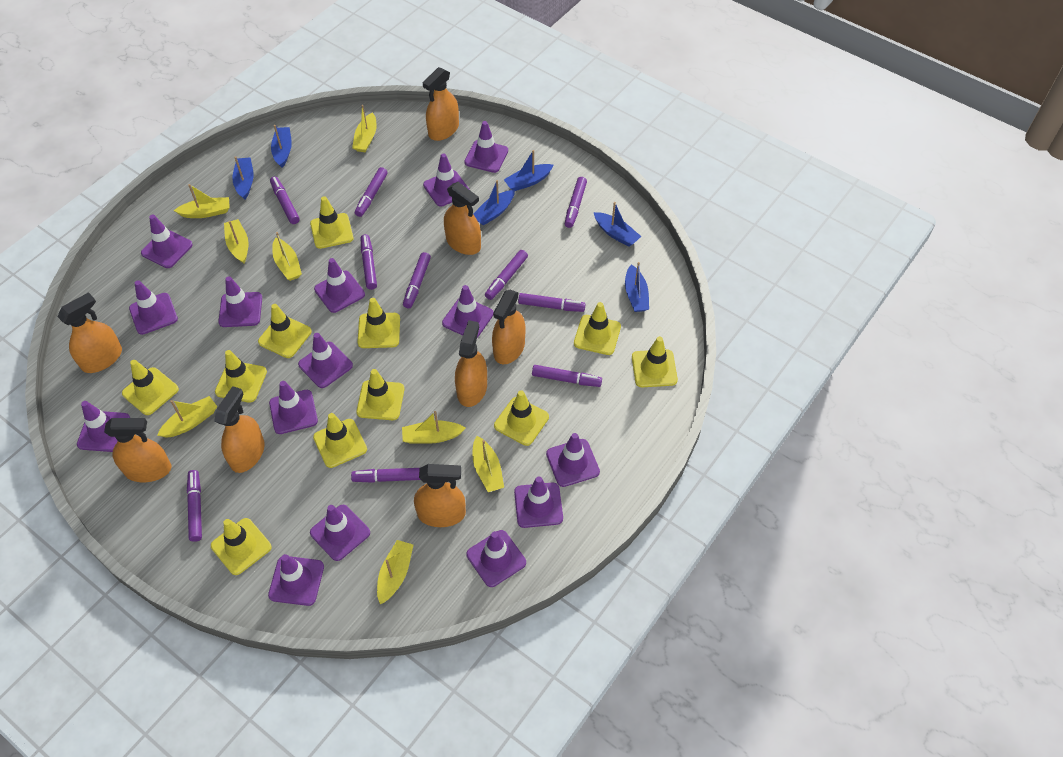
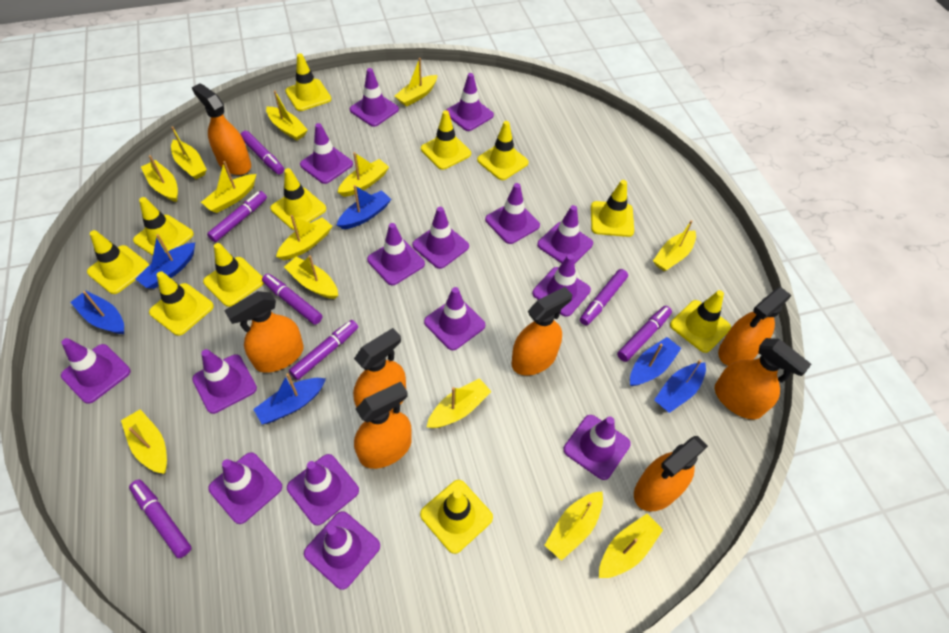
purple marker: 10 -> 7
yellow boat: 8 -> 13

